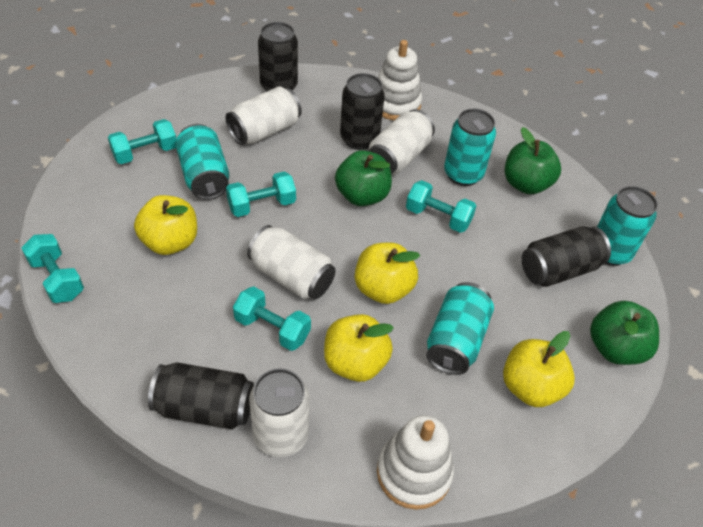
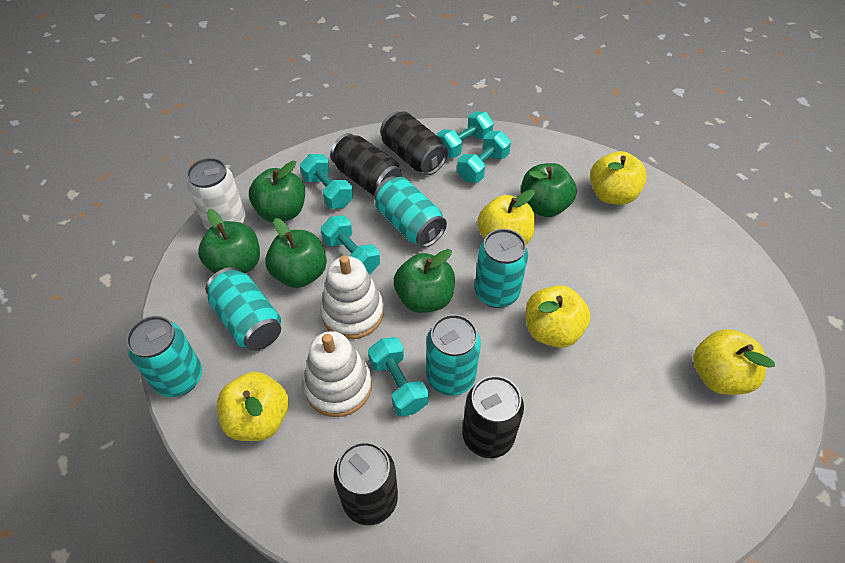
green apple: 3 -> 5
turquoise can: 4 -> 5
white can: 4 -> 1
yellow apple: 4 -> 5

